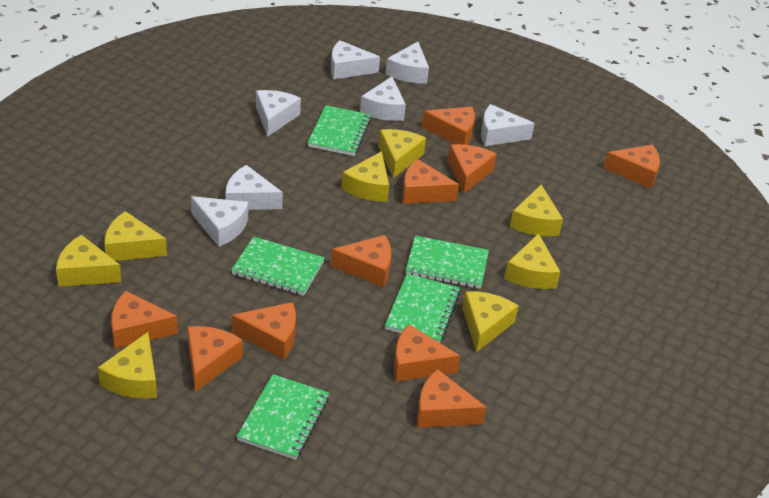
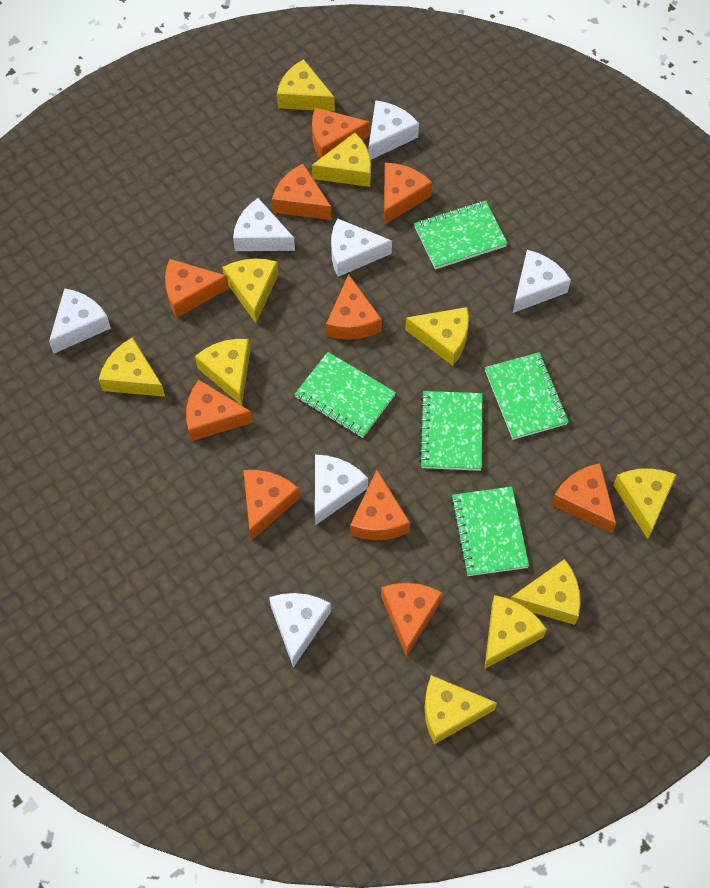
yellow cheese: 8 -> 10

